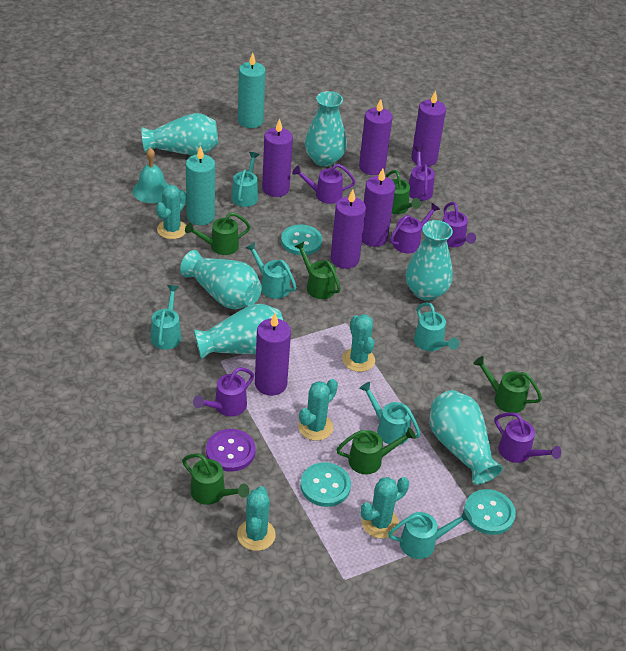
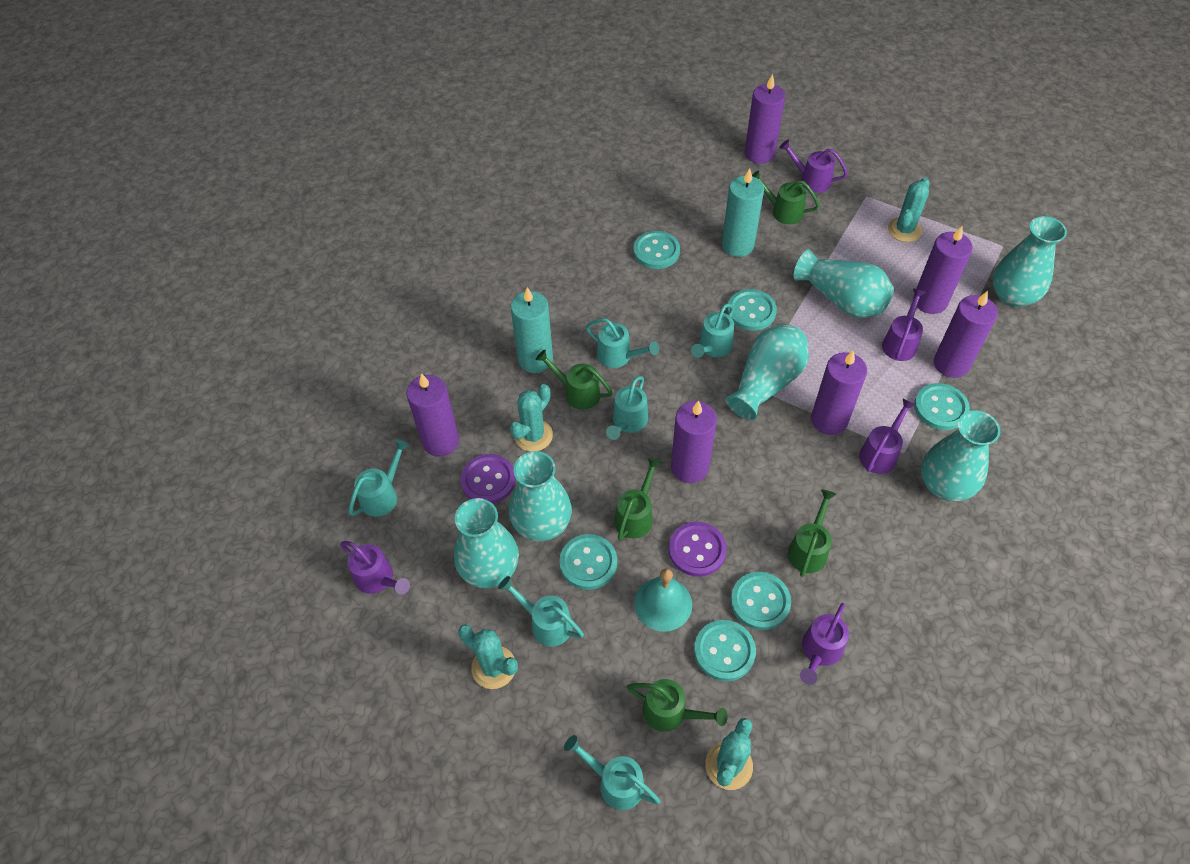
green watering can: 6 -> 5
purple button: 1 -> 2
purple watering can: 6 -> 5
turquoise button: 3 -> 6
turquoise cactus: 5 -> 4

